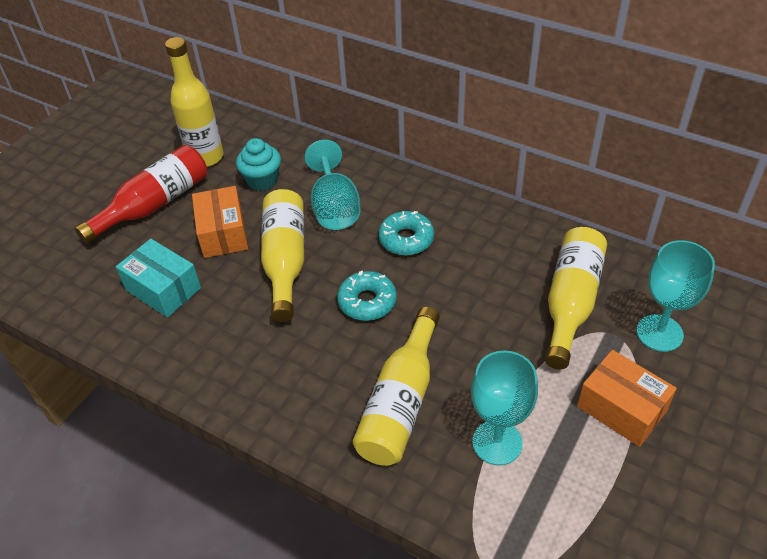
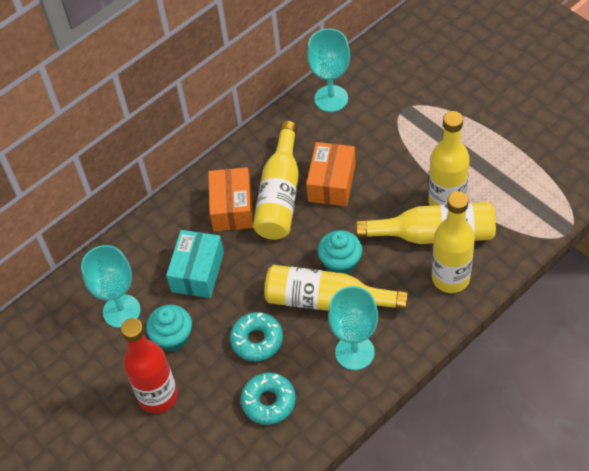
turquoise cupcake: 1 -> 2
yellow bottle: 4 -> 5

